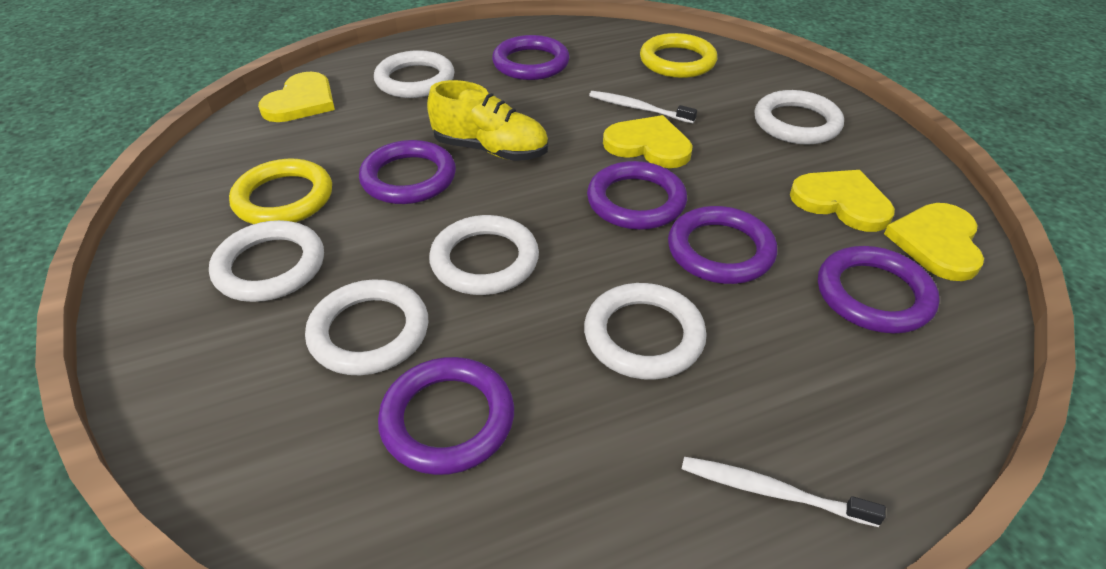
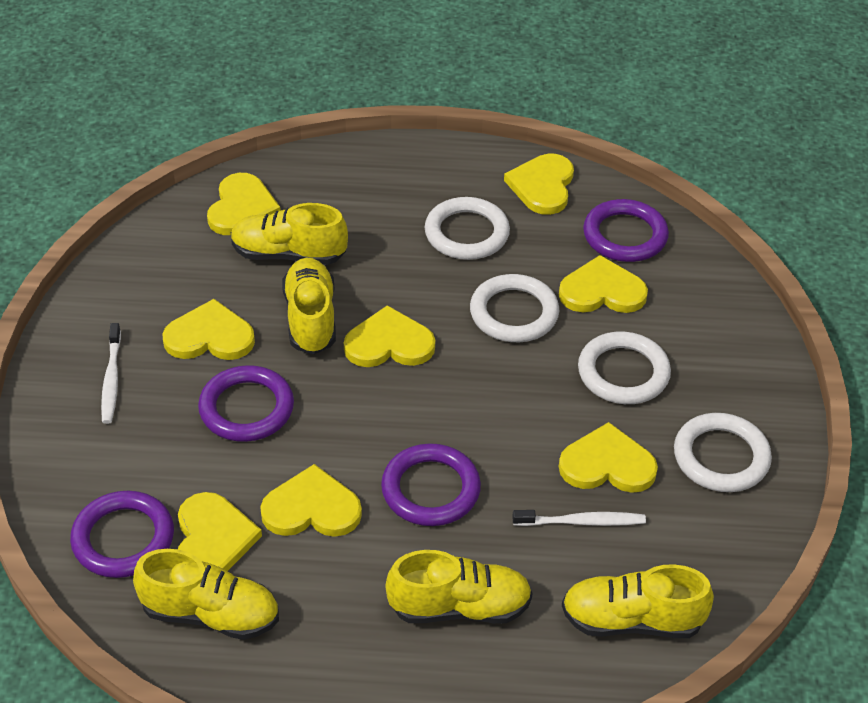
purple ring: 6 -> 4
white ring: 6 -> 4
yellow heart: 4 -> 8
yellow ring: 2 -> 0
yellow shoe: 1 -> 5

